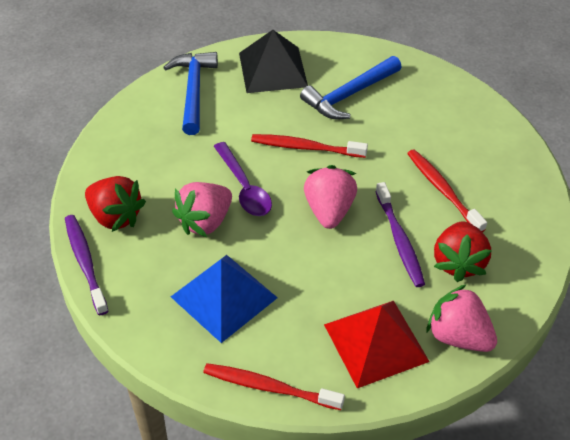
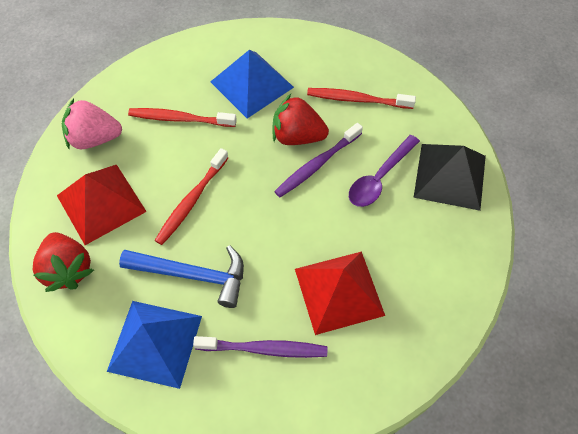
blue hammer: 2 -> 1
blue pyramid: 1 -> 2
pink strawberry: 3 -> 1
red pyramid: 1 -> 2

